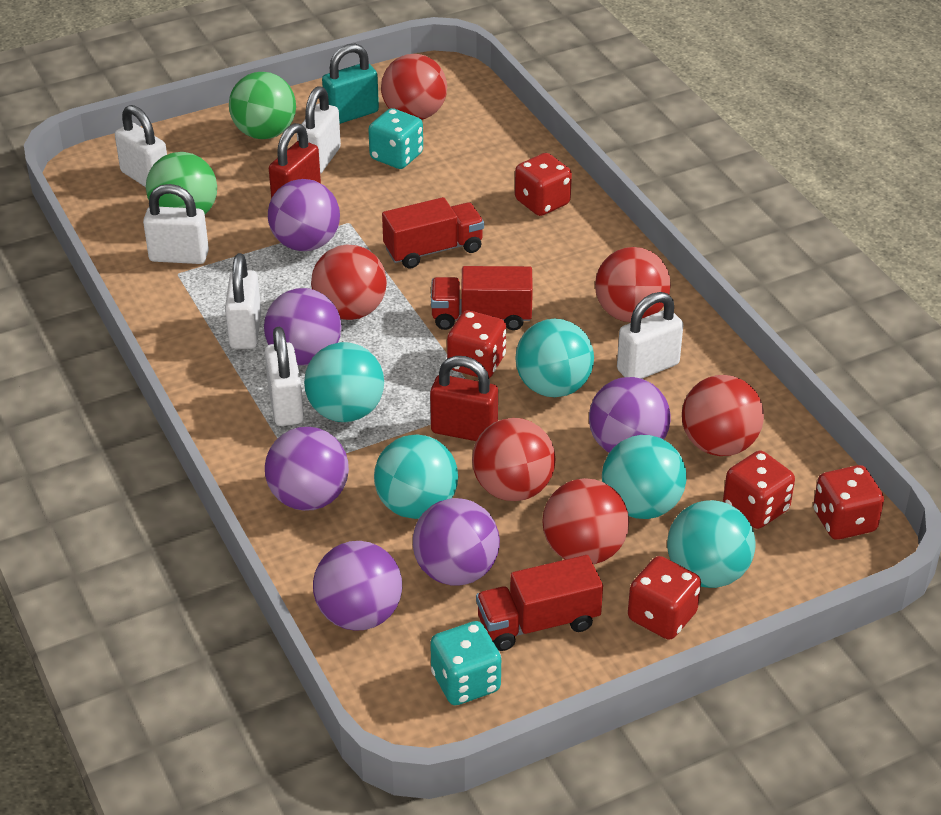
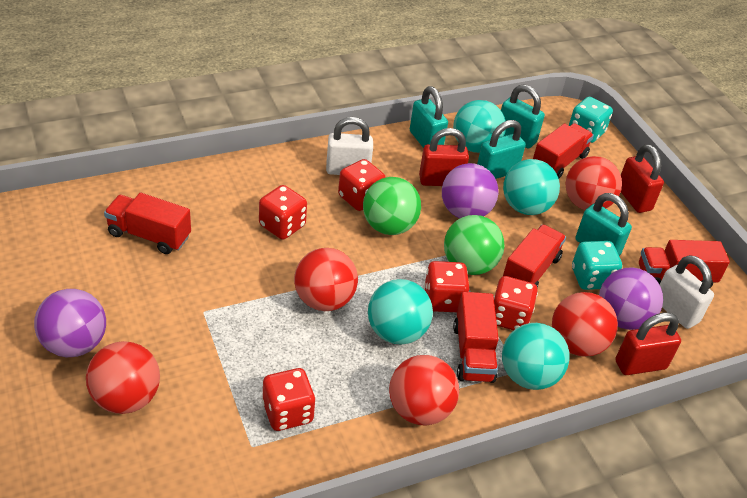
purple ball: 6 -> 3
red ball: 6 -> 5
red padlock: 2 -> 3
red truck: 3 -> 5
turquoise ball: 5 -> 4
turquoise padlock: 1 -> 4
white padlock: 6 -> 2

